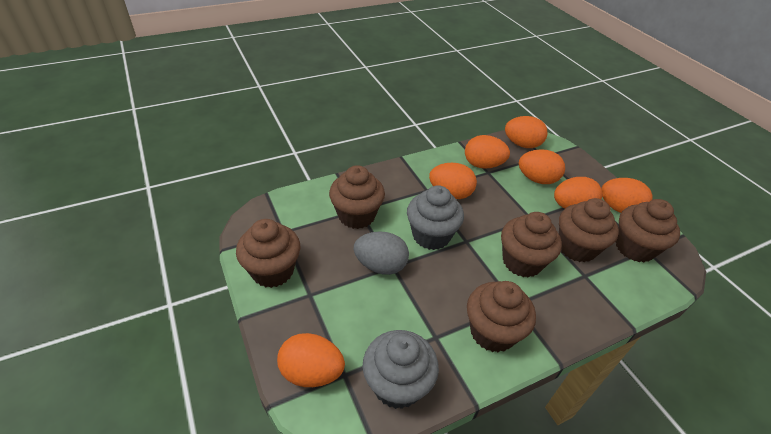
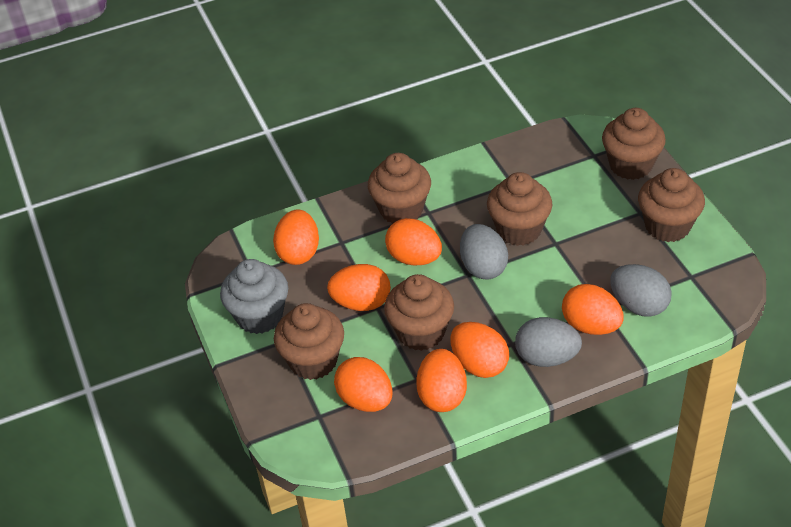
grey cupcake: 2 -> 1
grey egg: 1 -> 3

